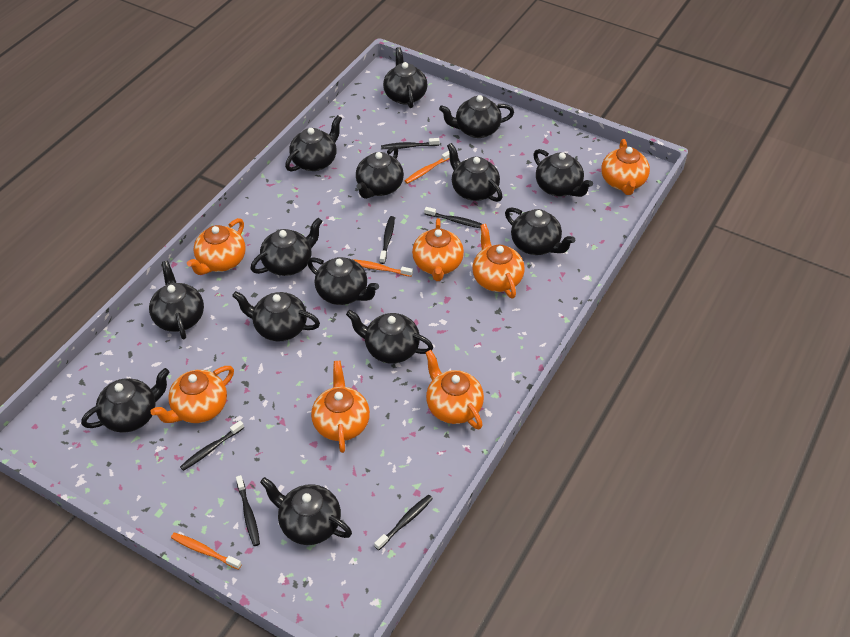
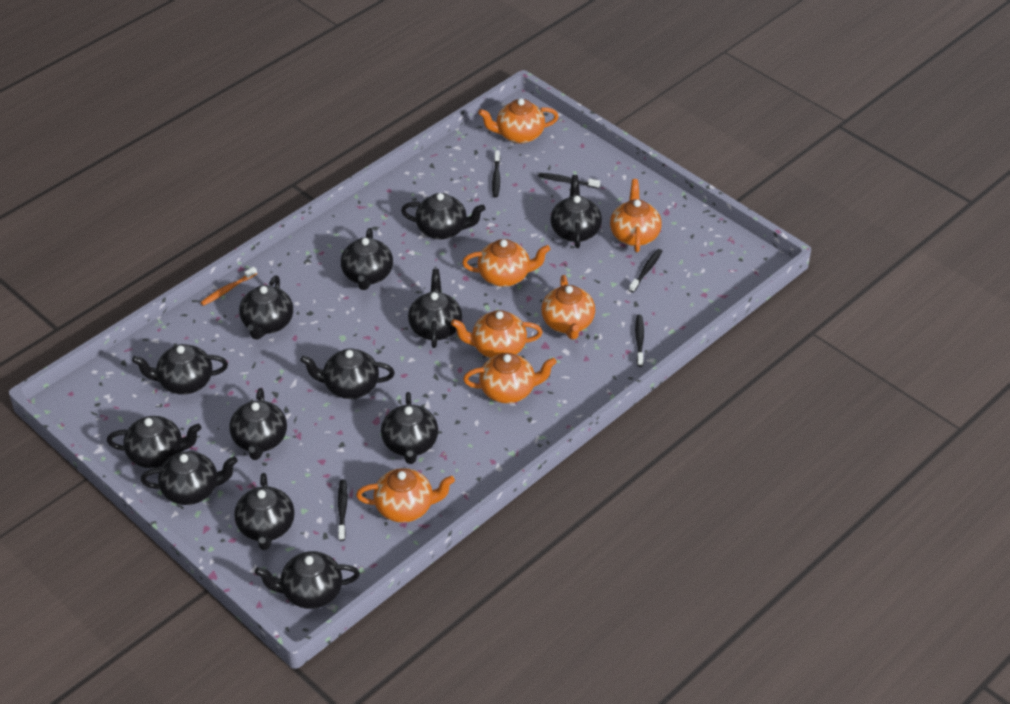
black teapot: 14 -> 13
black toothbrush: 6 -> 5
orange toothbrush: 3 -> 1

